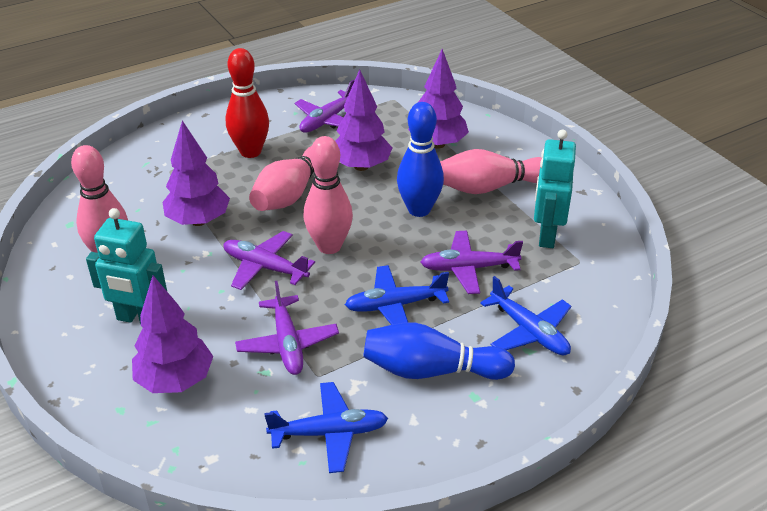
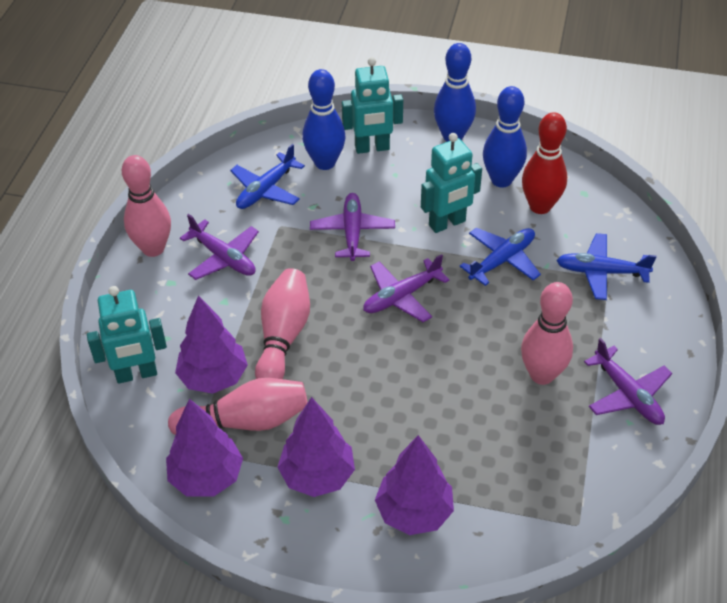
blue bowling pin: 2 -> 3
turquoise robot: 2 -> 3

